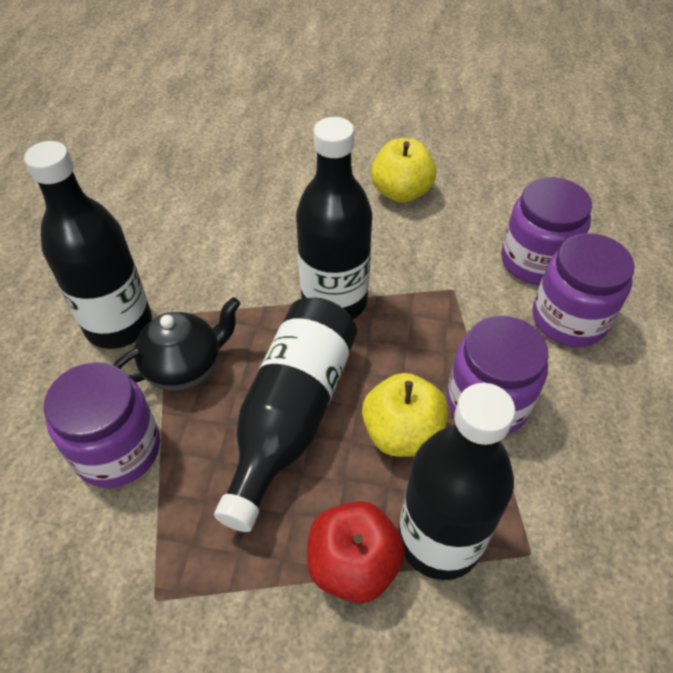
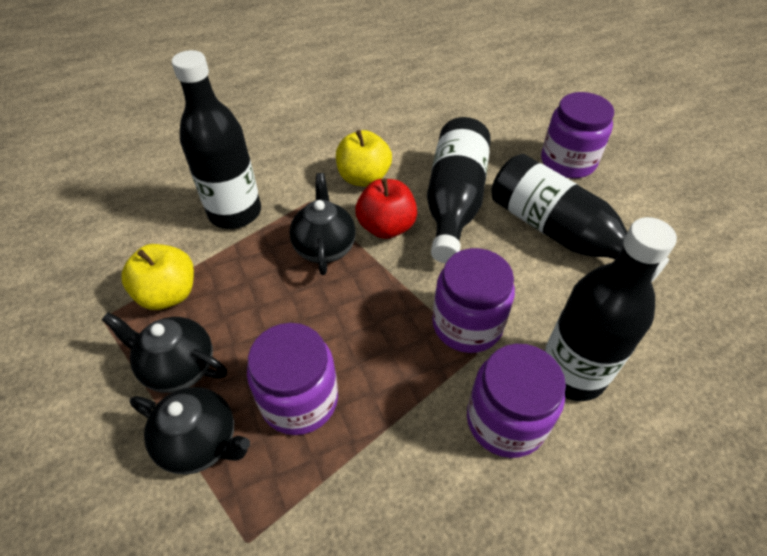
black teapot: 1 -> 3

